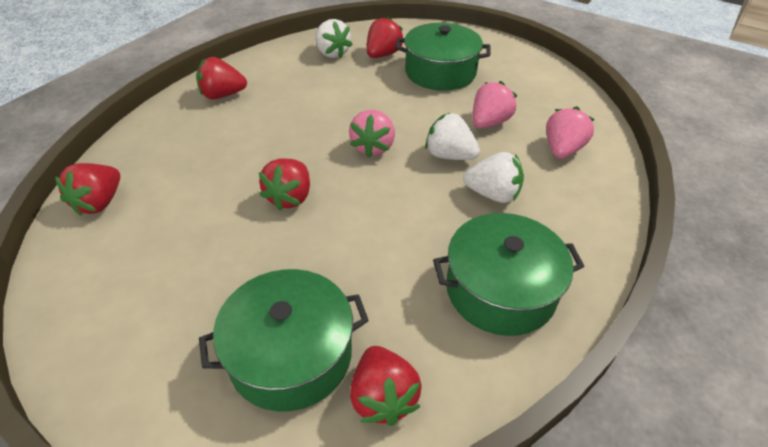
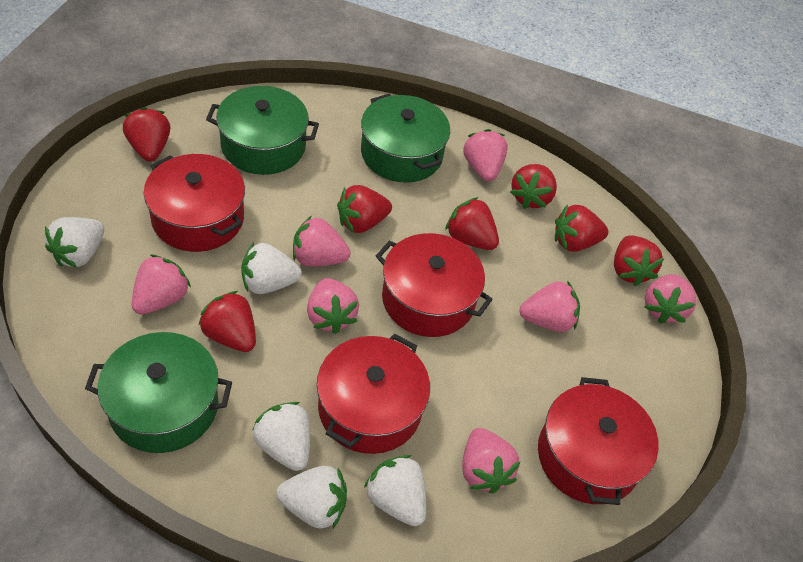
pink strawberry: 3 -> 7
red pot: 0 -> 4
red strawberry: 5 -> 7
white strawberry: 3 -> 5

